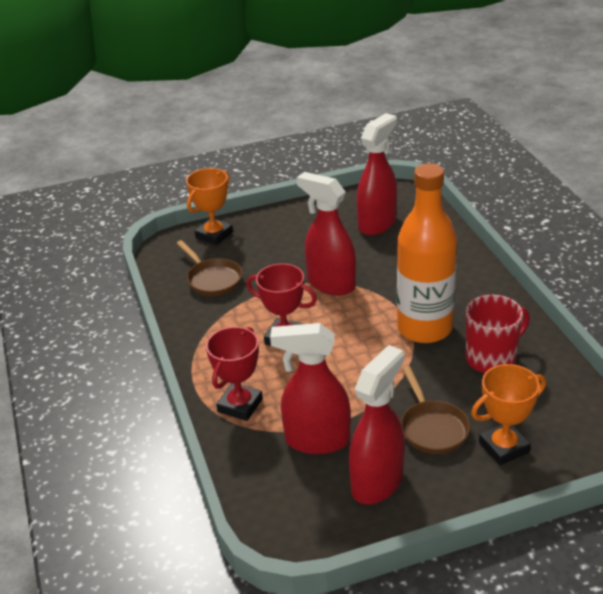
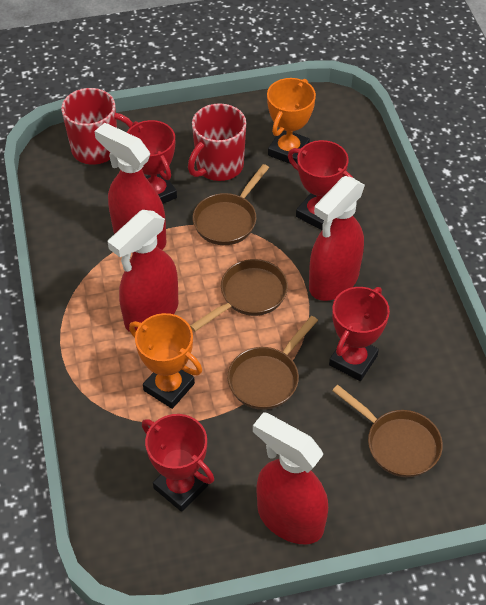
brown pan: 2 -> 4
orange bottle: 1 -> 0
red mug: 1 -> 2
red trophy: 2 -> 4

